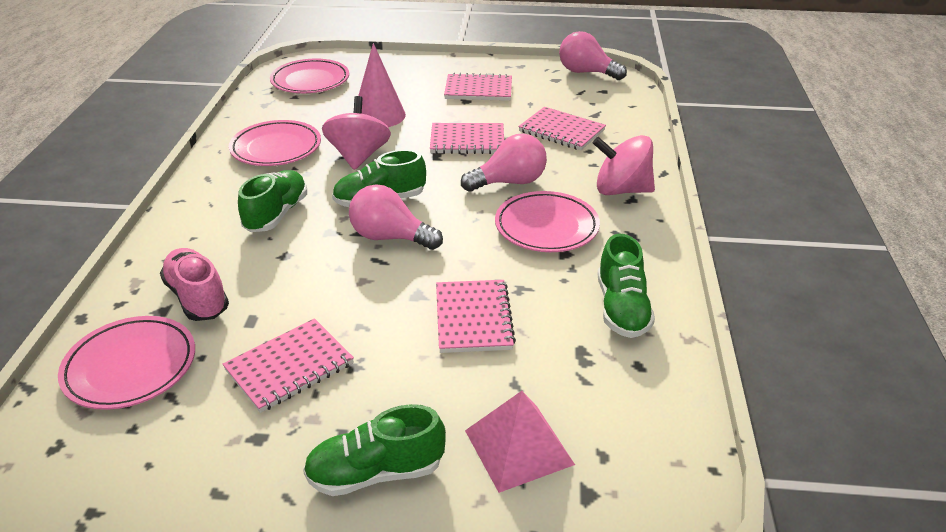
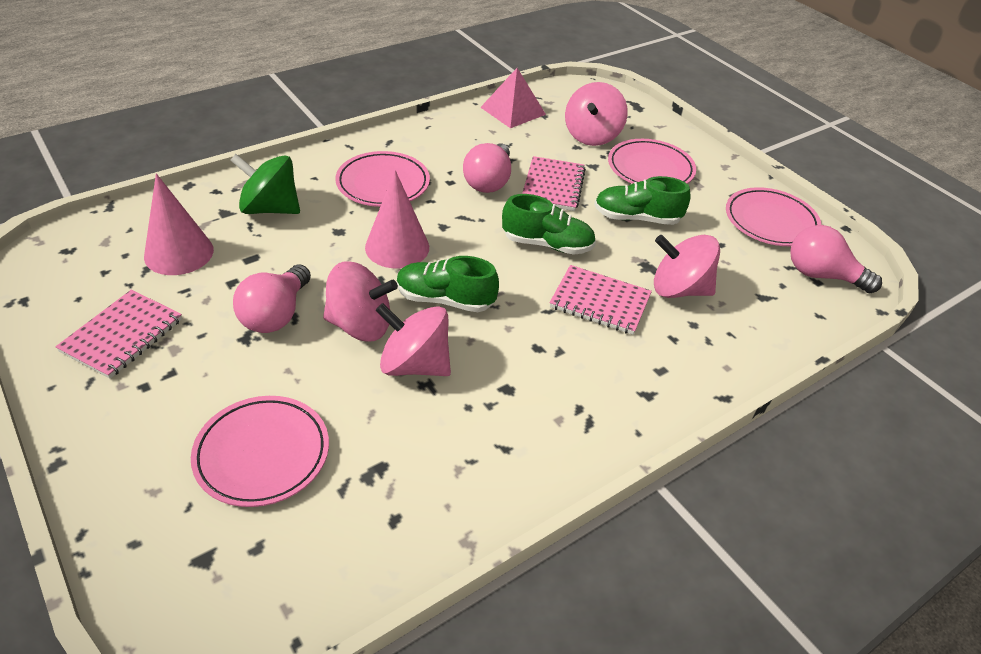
green shoe: 4 -> 3
green spinning top: 0 -> 1
pink cone: 1 -> 2
pink notebook: 5 -> 3
pink shoe: 1 -> 0
pink spinning top: 2 -> 4

